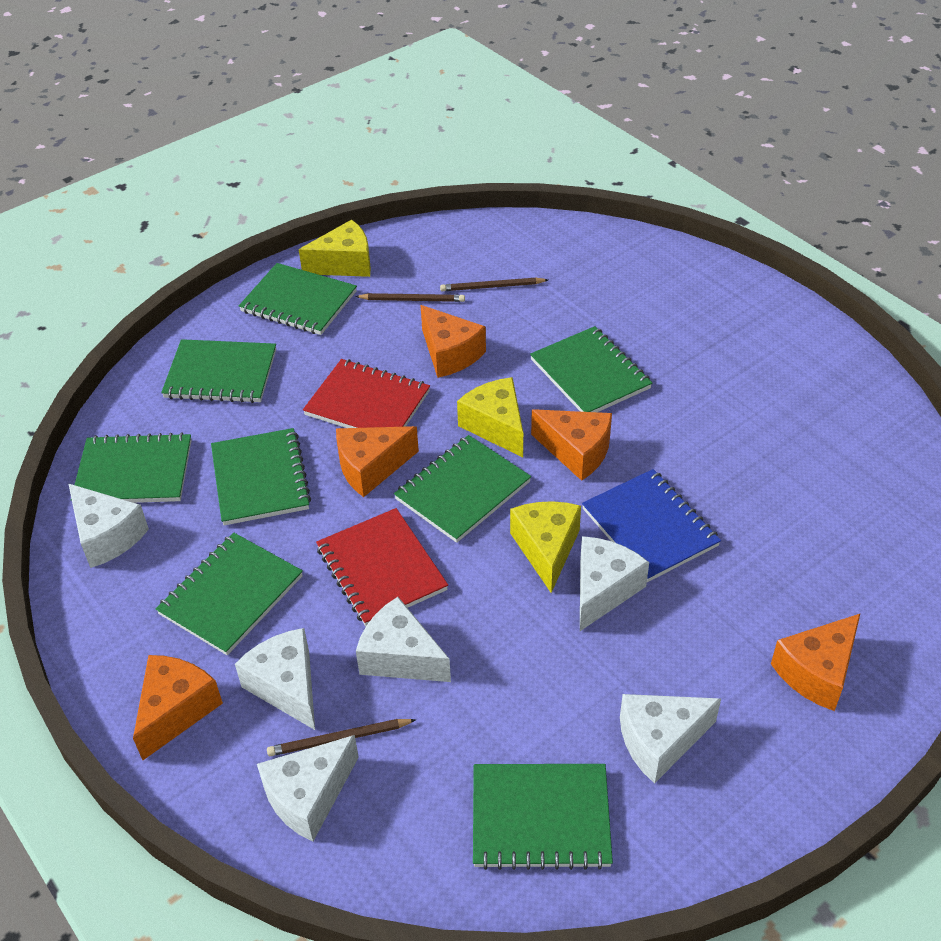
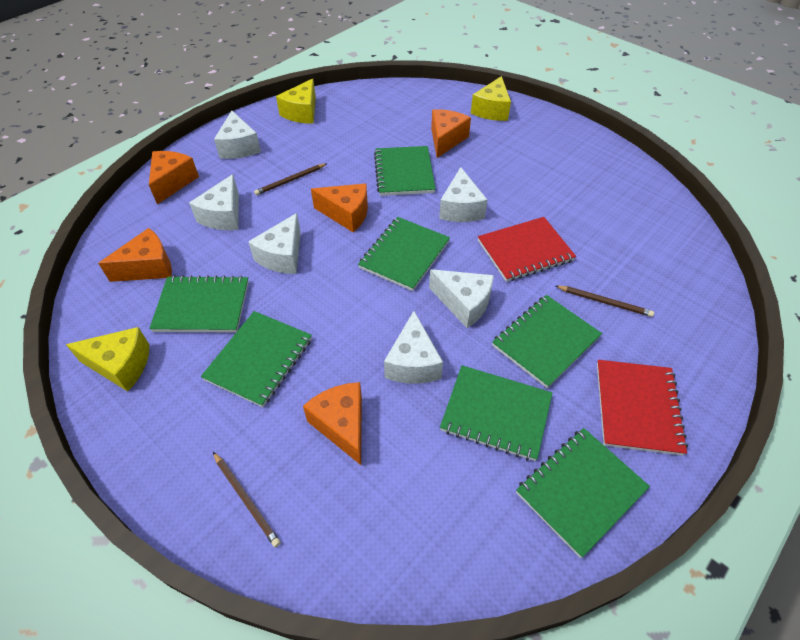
blue notebook: 1 -> 0
green notebook: 8 -> 7

